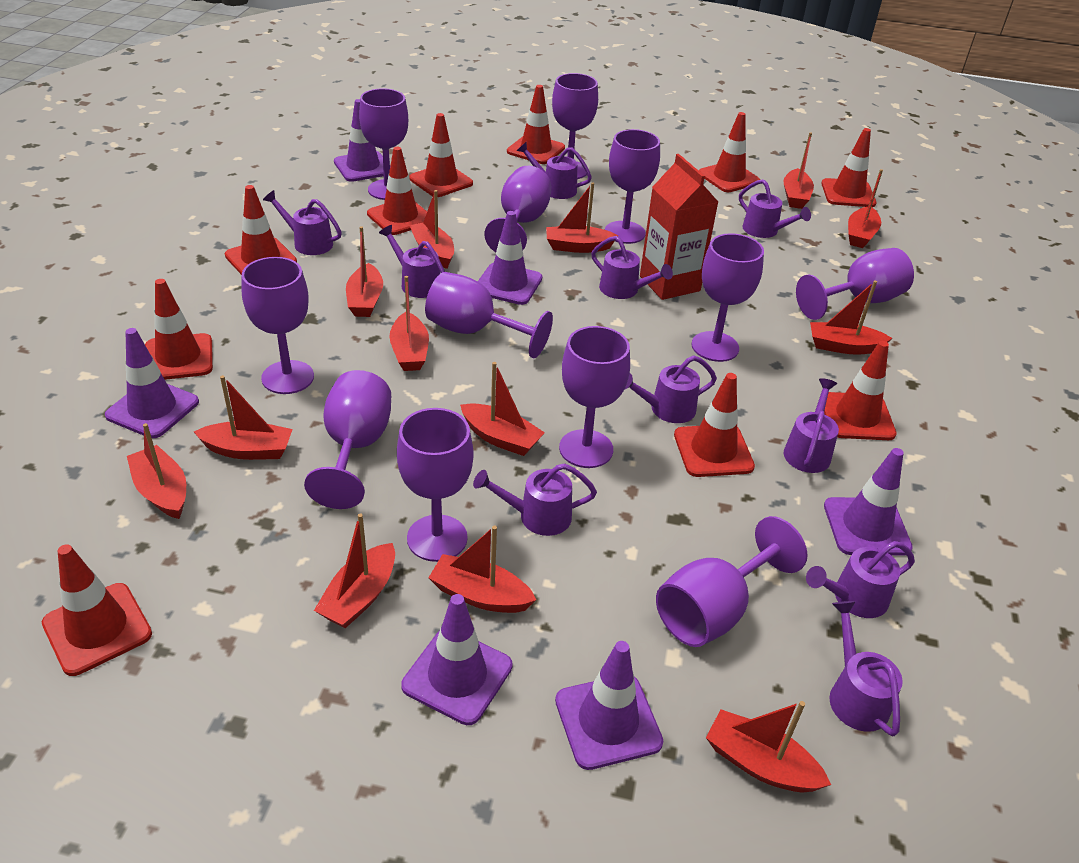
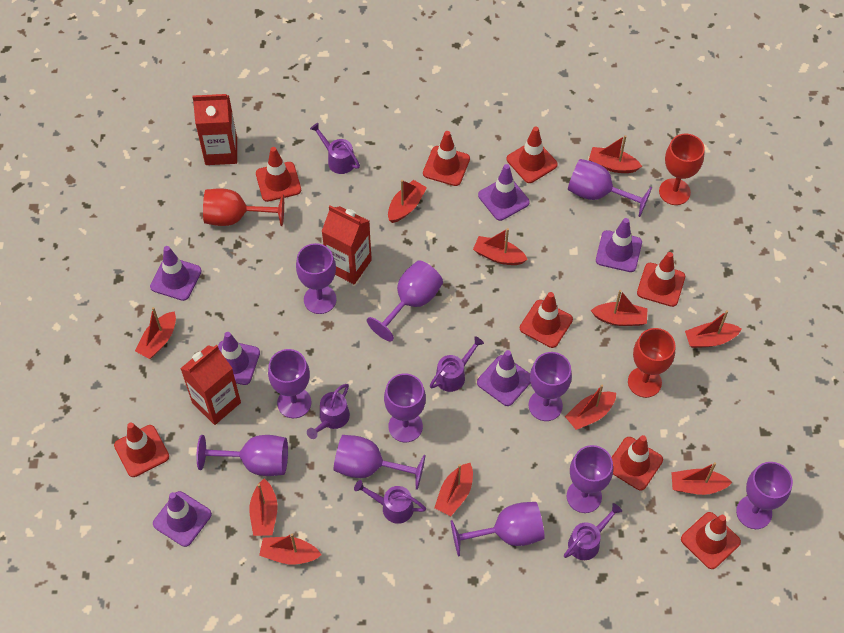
purple goblet: 12 -> 11
purple watering can: 10 -> 5
red boat: 13 -> 11
red carton: 1 -> 3
red goblet: 0 -> 3
red traffic cone: 10 -> 8

